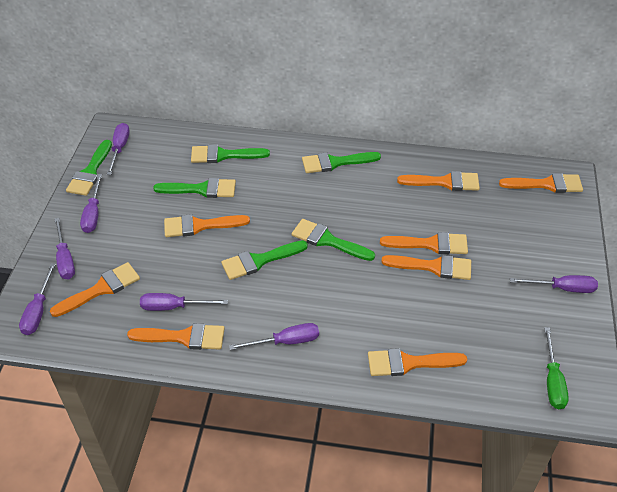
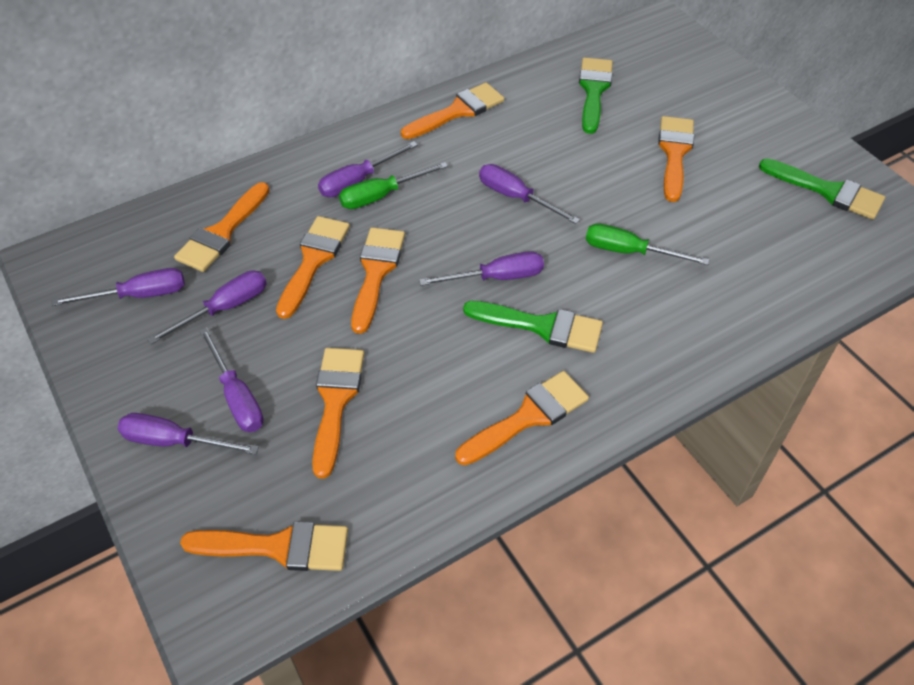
green brush: 6 -> 3
green screwdriver: 1 -> 2

